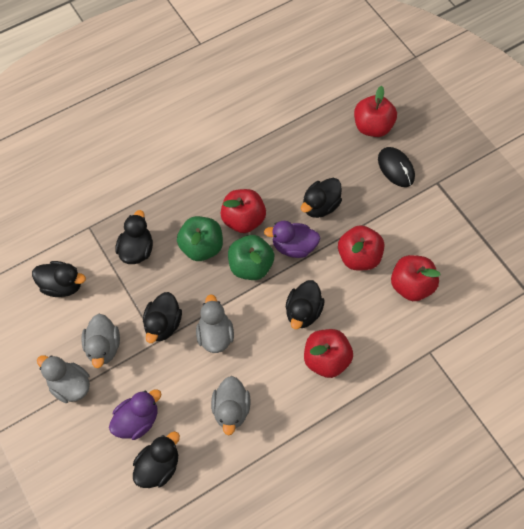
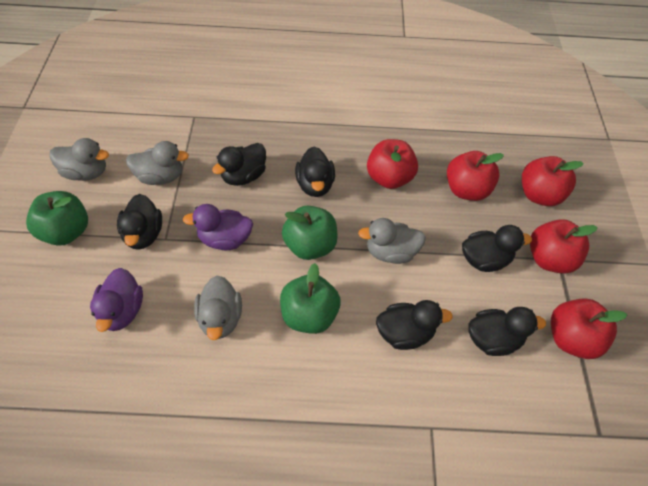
black mouse: 1 -> 0
green apple: 2 -> 3

